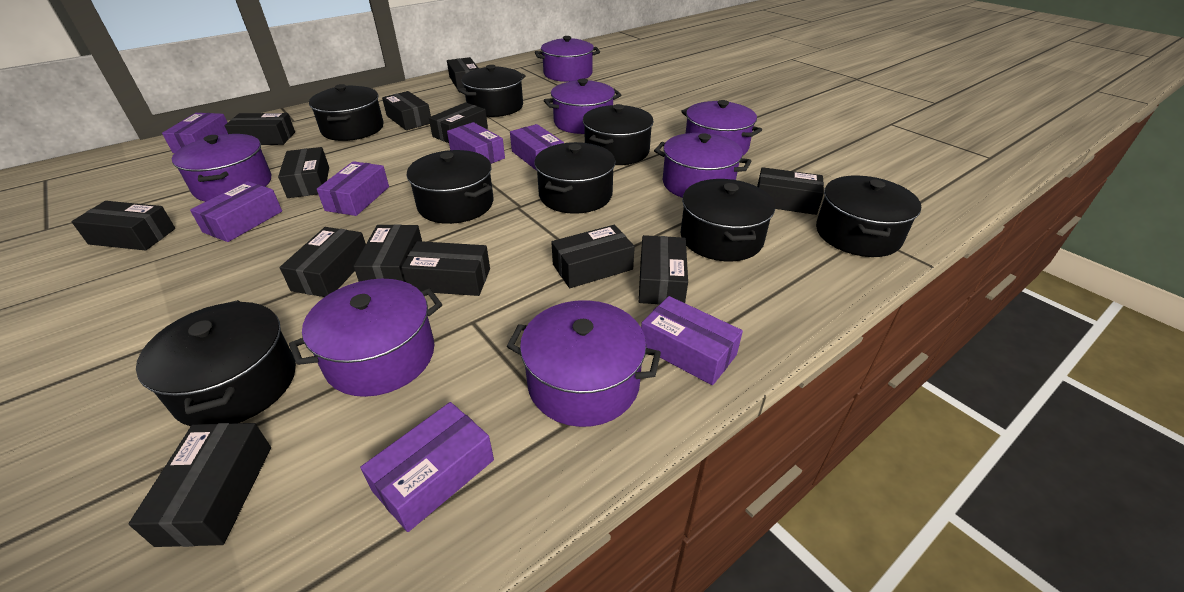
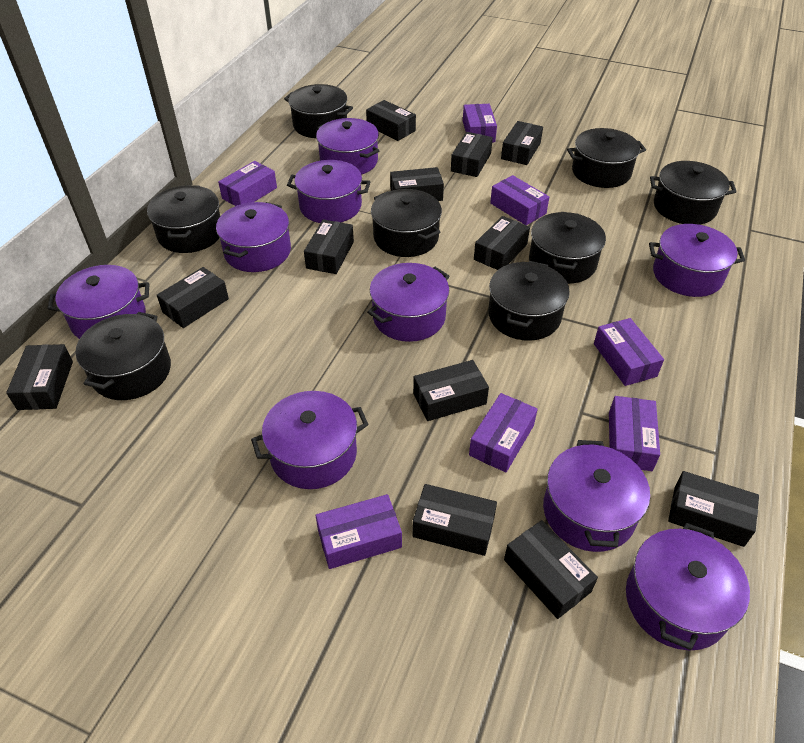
black box: 13 -> 12
purple pot: 7 -> 9

